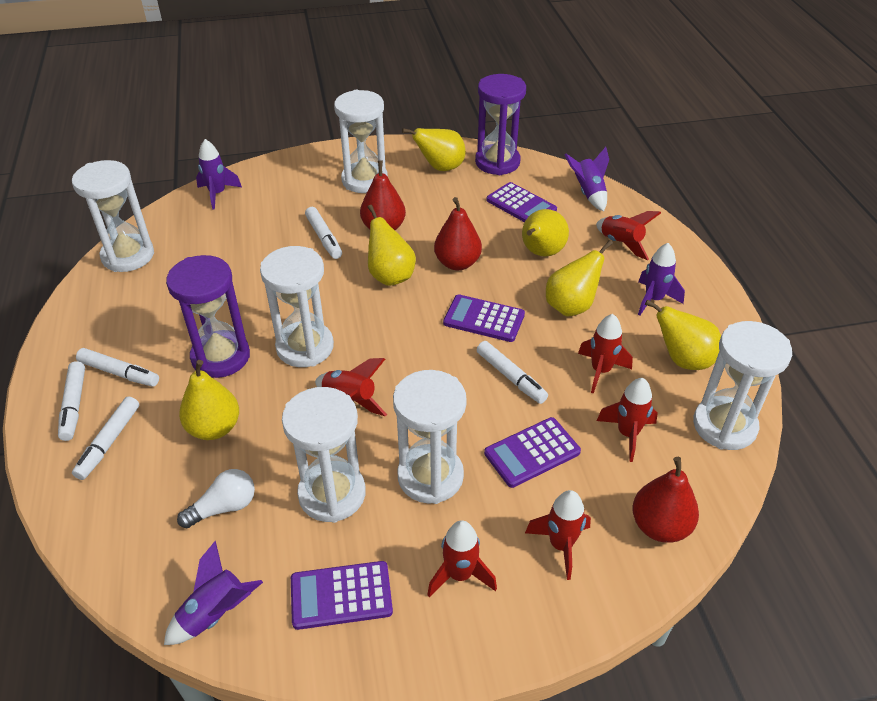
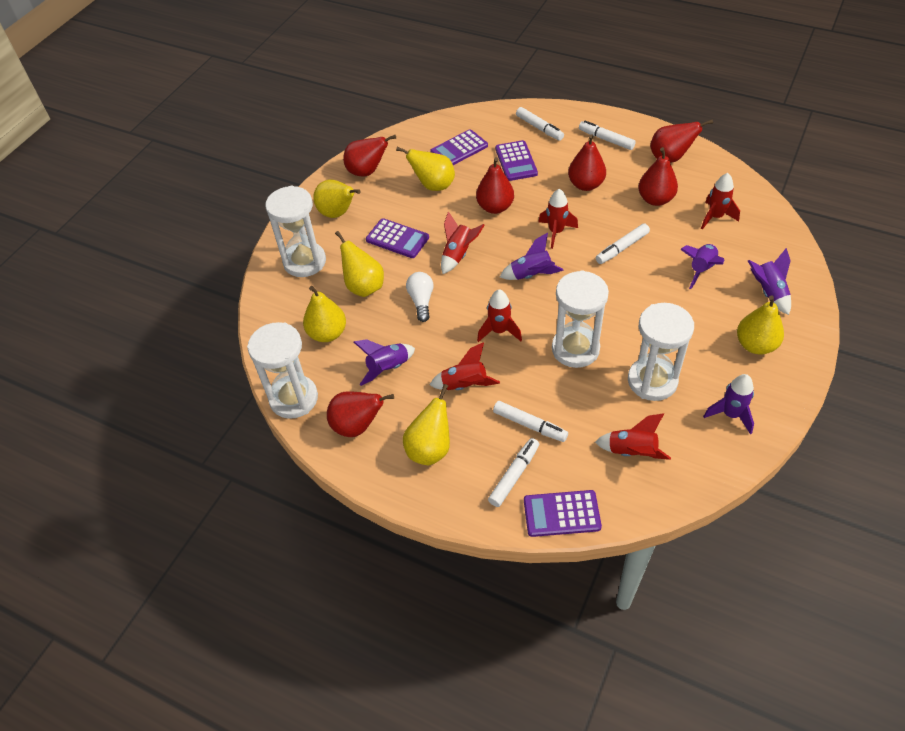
purple hourglass: 2 -> 0
purple rocket: 4 -> 5
red pear: 3 -> 6
white hourglass: 6 -> 4

